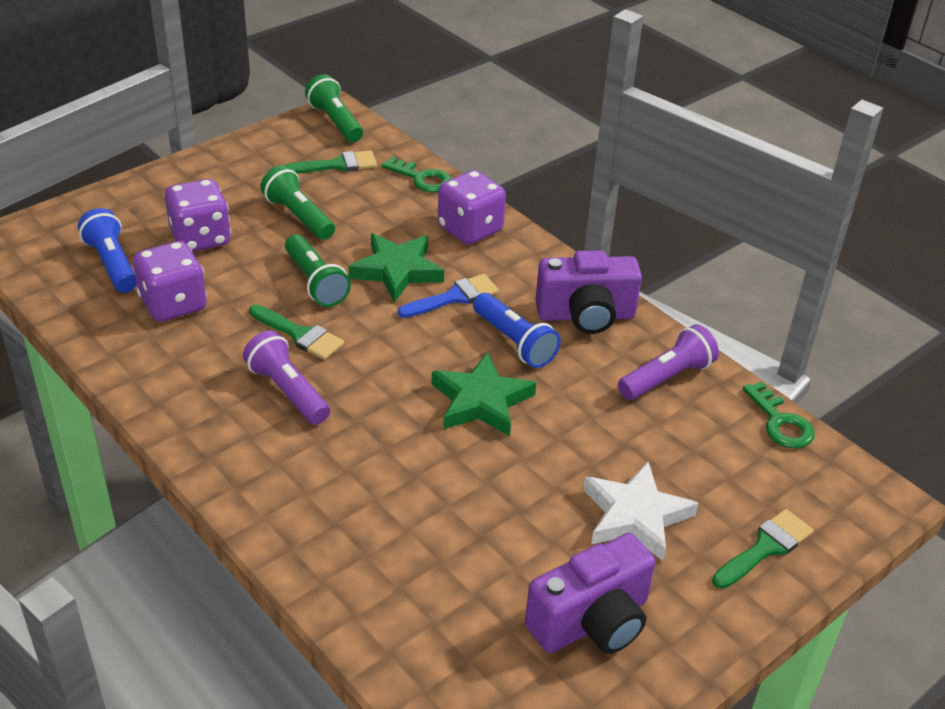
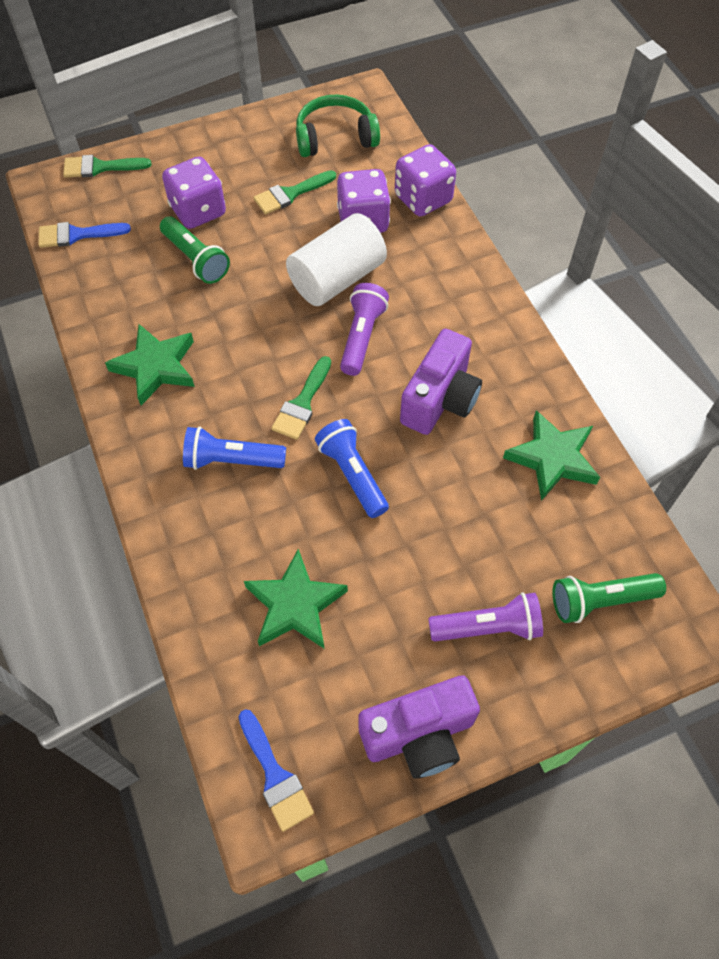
blue brush: 1 -> 2
green flashlight: 3 -> 2
green headphones: 0 -> 1
green key: 2 -> 0
green star: 2 -> 3
white cylinder: 0 -> 1
white star: 1 -> 0

